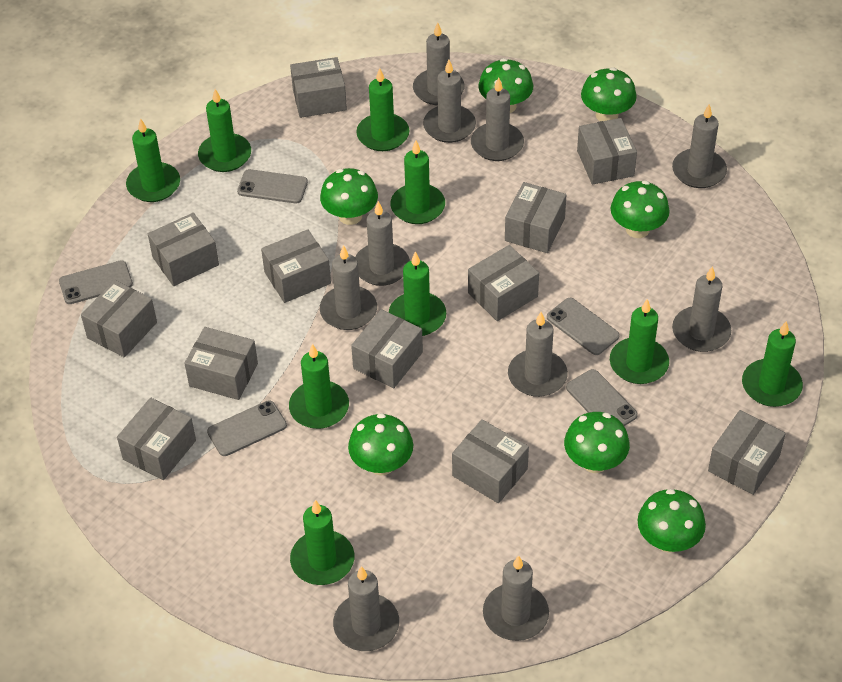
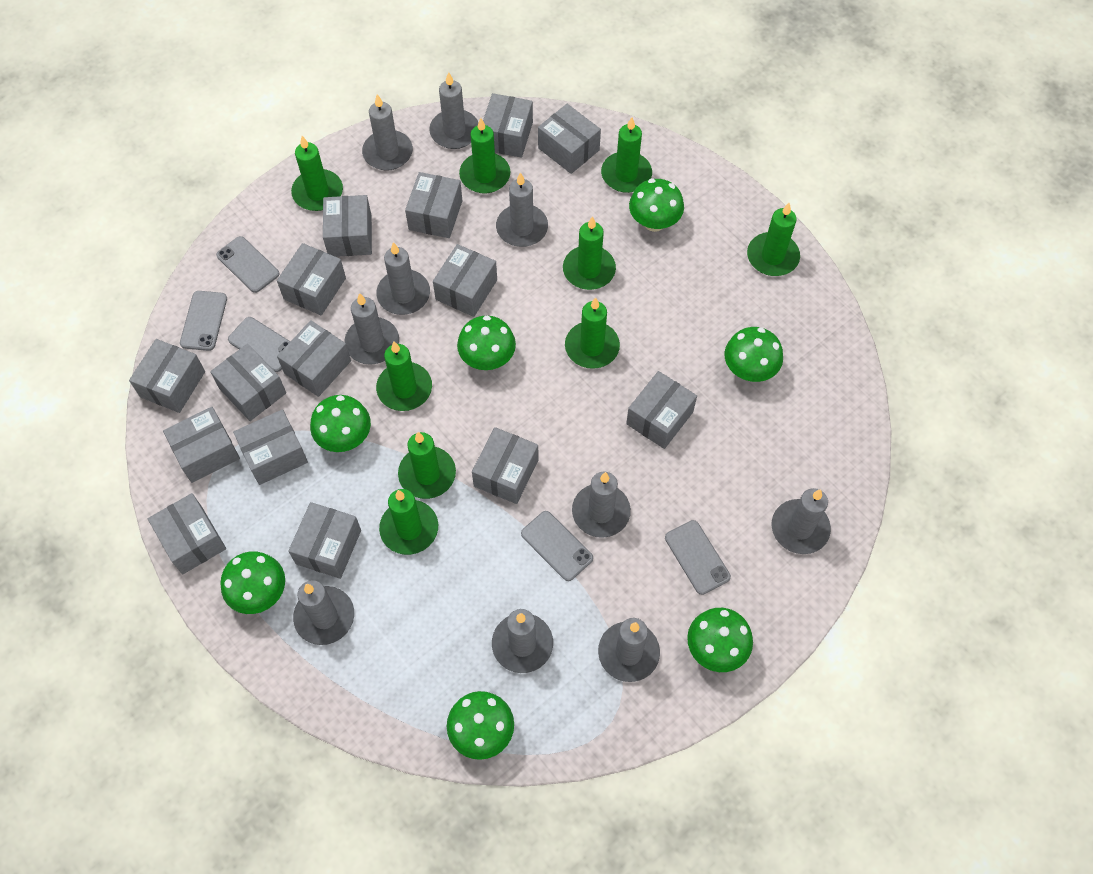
grey box: 12 -> 15

